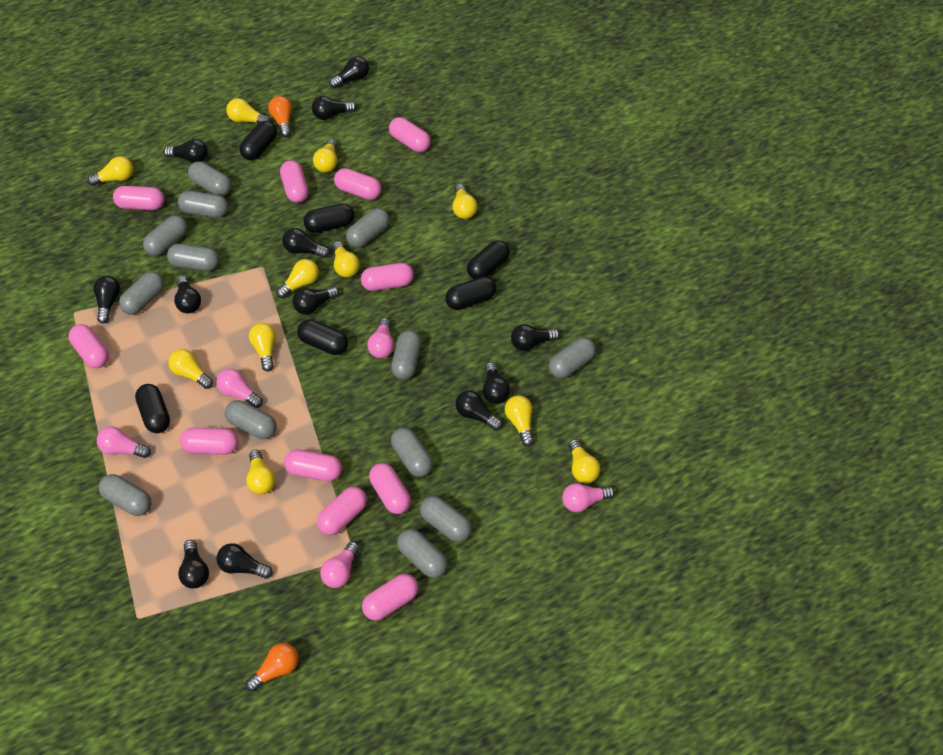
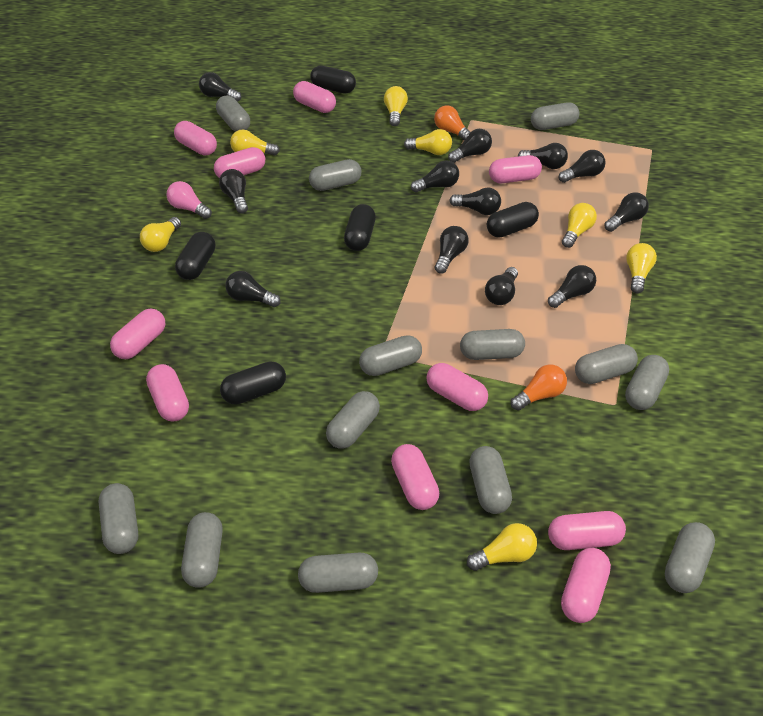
black capsule: 6 -> 5
pink capsule: 11 -> 10
pink light bulb: 5 -> 1
yellow light bulb: 11 -> 7

